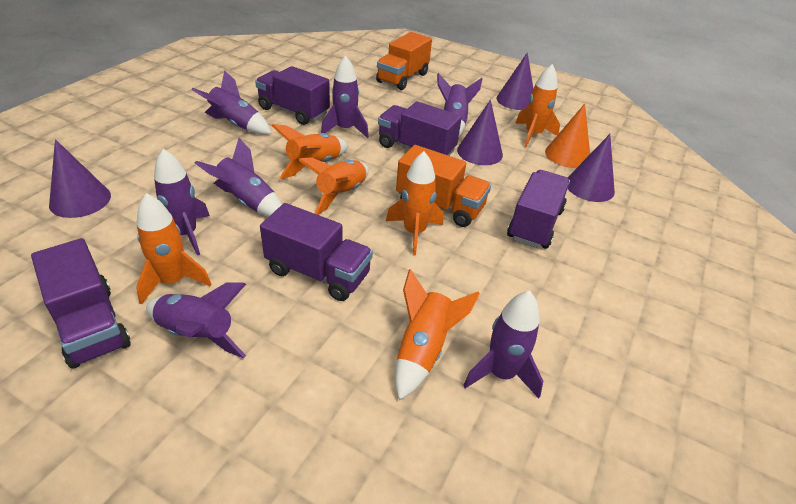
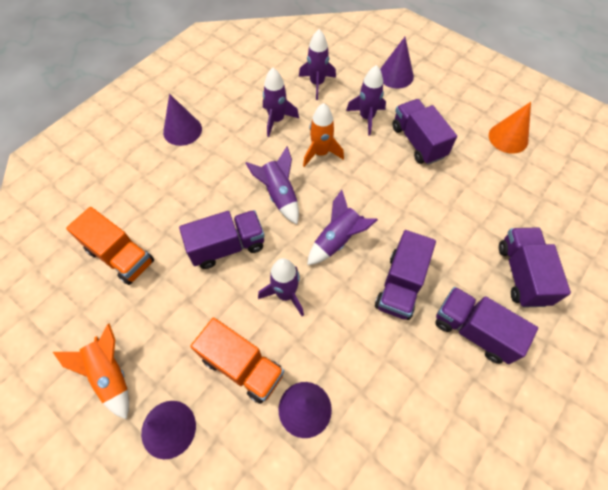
orange rocket: 6 -> 2
purple rocket: 7 -> 6

